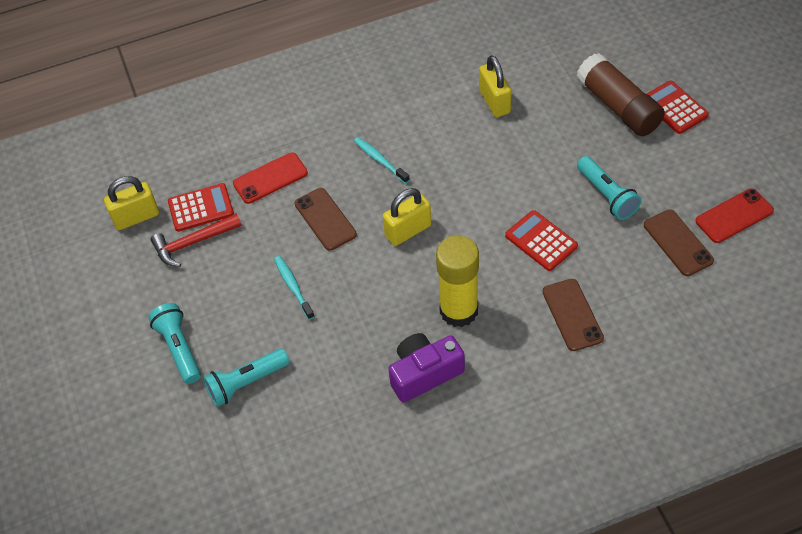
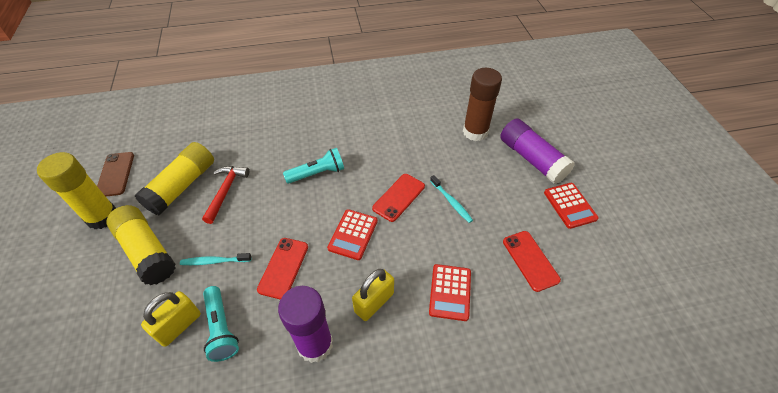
brown phone: 3 -> 1
purple camera: 1 -> 0
purple glue stick: 0 -> 2
red phone: 2 -> 3
turquoise flashlight: 3 -> 2
yellow glue stick: 1 -> 3
yellow padlock: 3 -> 2

